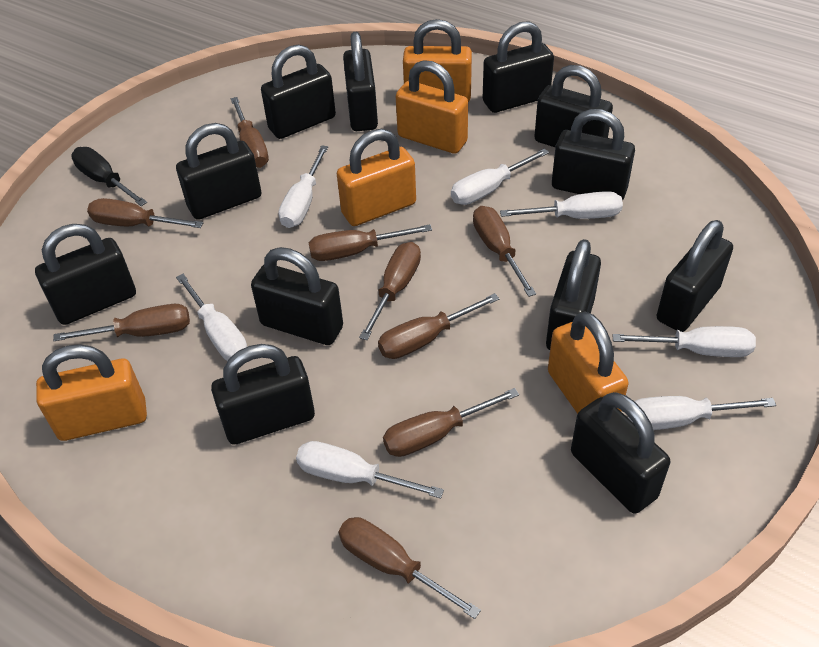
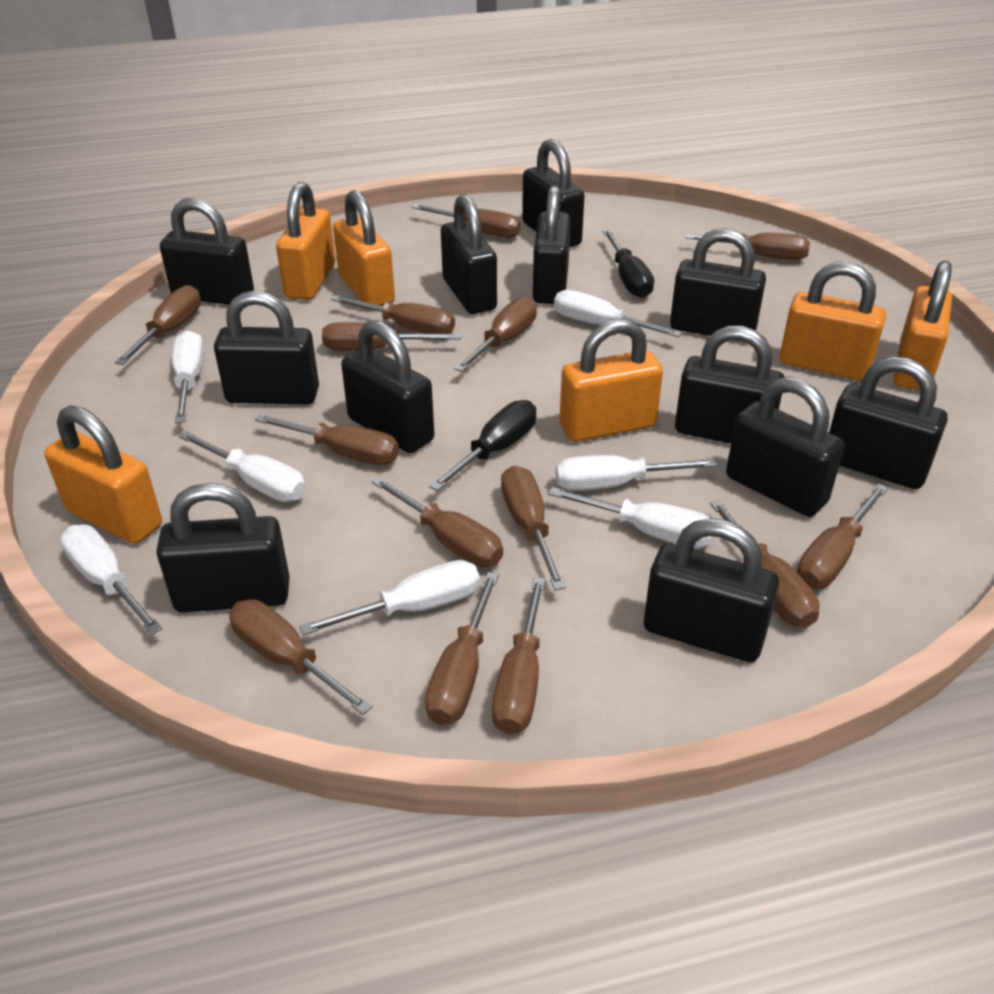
black screwdriver: 1 -> 2
brown screwdriver: 9 -> 14
orange padlock: 5 -> 6

